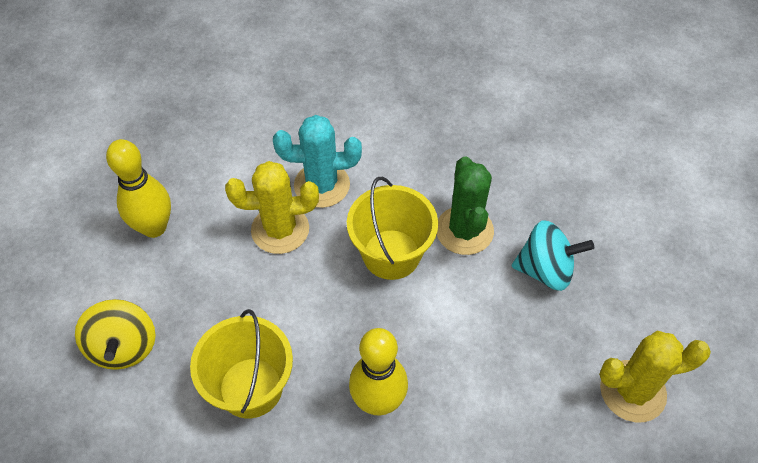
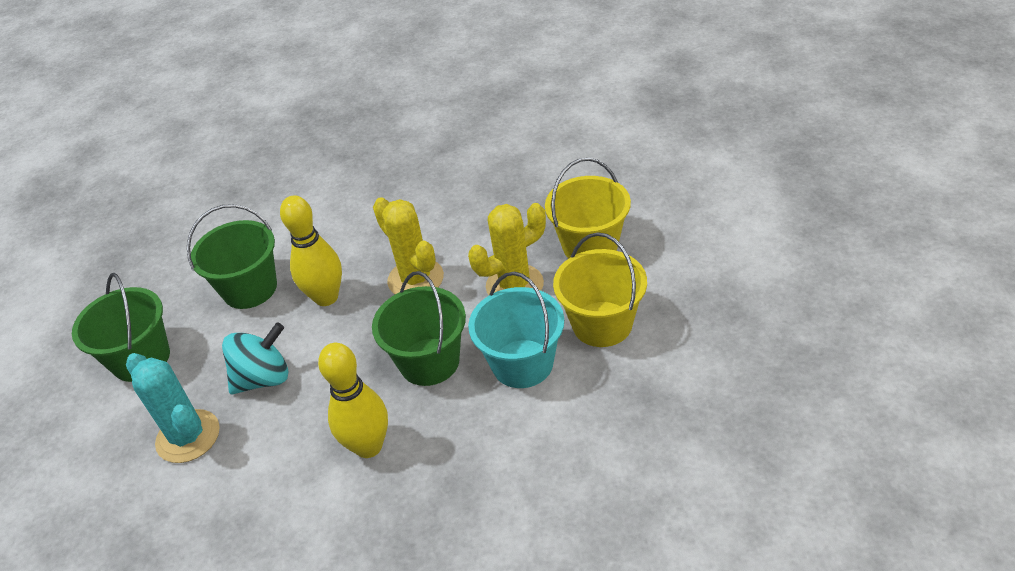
green bucket: 0 -> 3
green cactus: 1 -> 0
turquoise bucket: 0 -> 1
yellow spinning top: 1 -> 0

